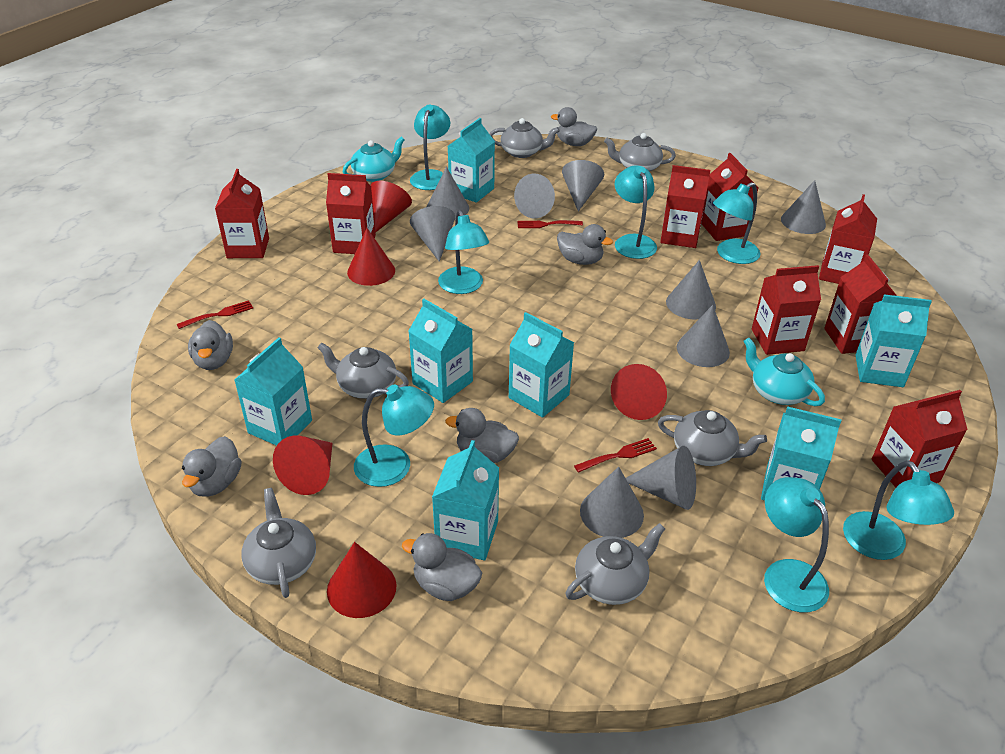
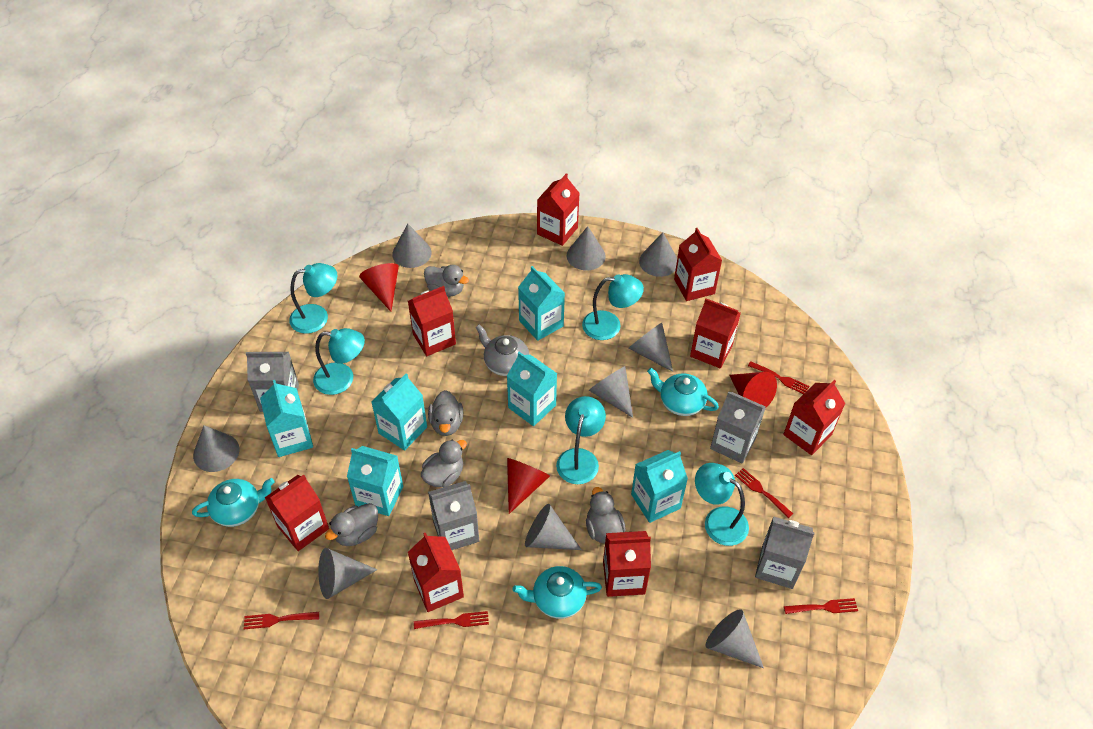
grey carton: 0 -> 4
grey duck: 6 -> 5
grey teapot: 6 -> 1
red cone: 5 -> 3
red fork: 3 -> 5
turquoise carton: 7 -> 6
turquoise lamp: 7 -> 5
turquoise teapot: 2 -> 3

